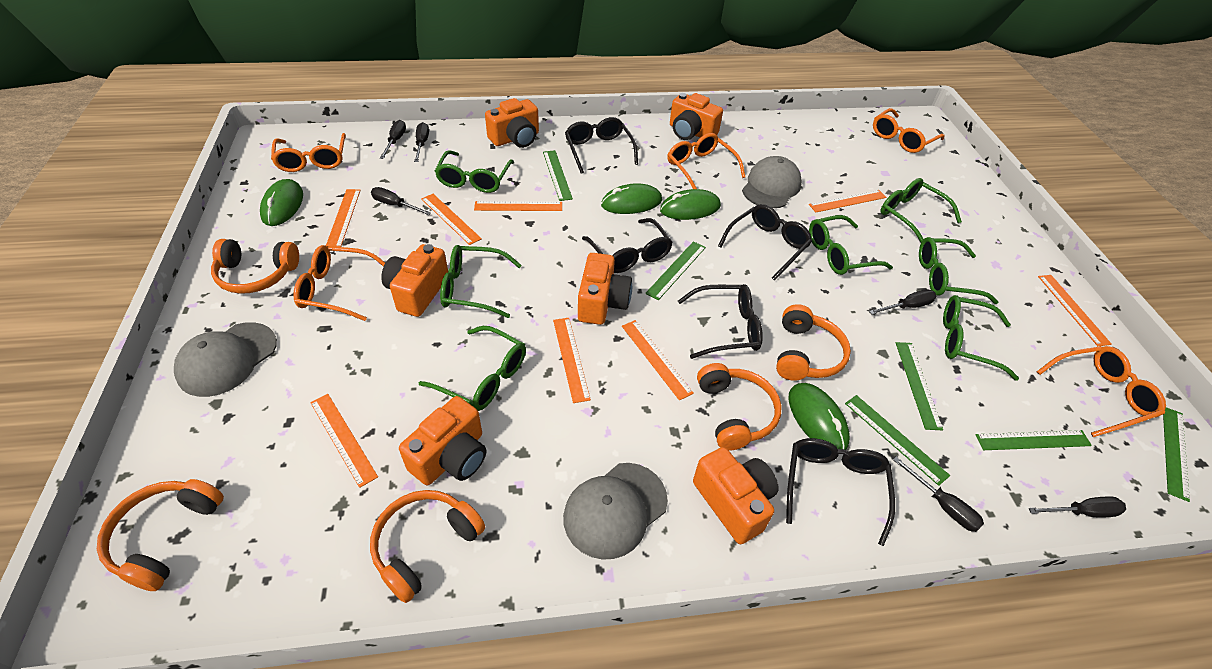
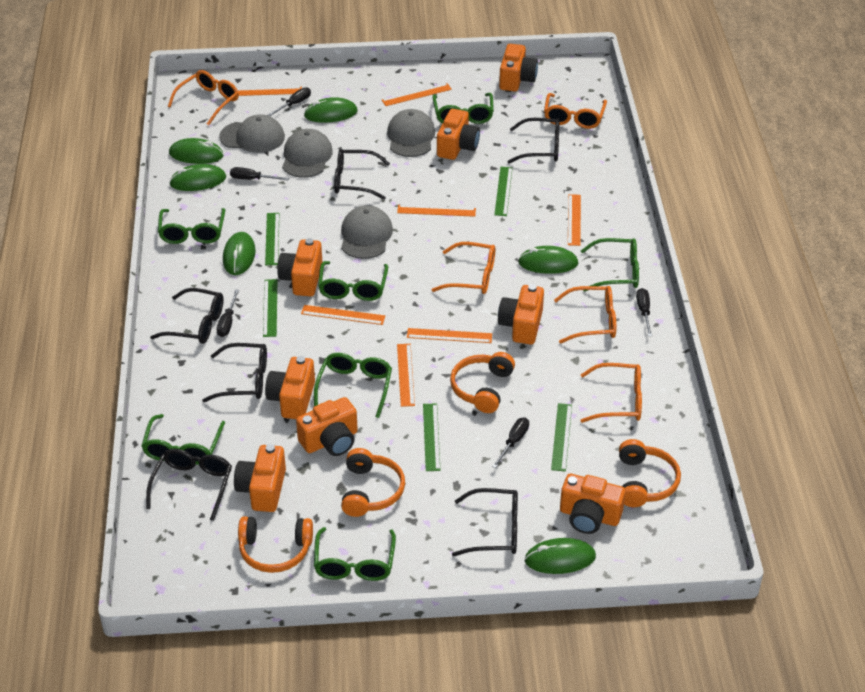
black glasses: 5 -> 6
black screwdriver: 6 -> 5
green mouse: 4 -> 6
green ruler: 6 -> 5
grey cap: 3 -> 4
orange camera: 6 -> 8
orange headphones: 5 -> 4
orange ruler: 8 -> 7

